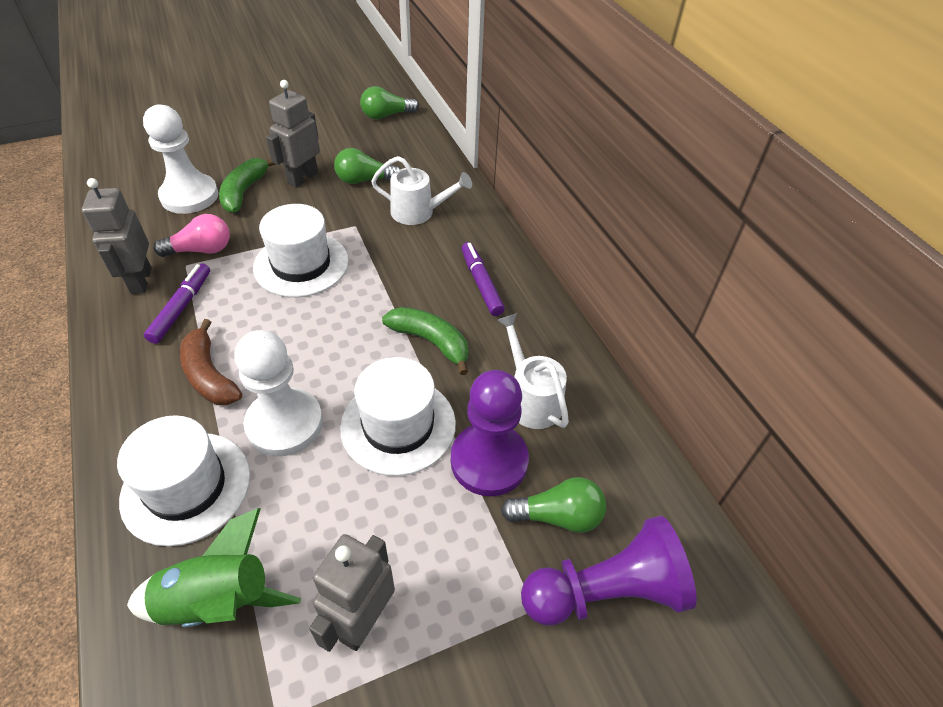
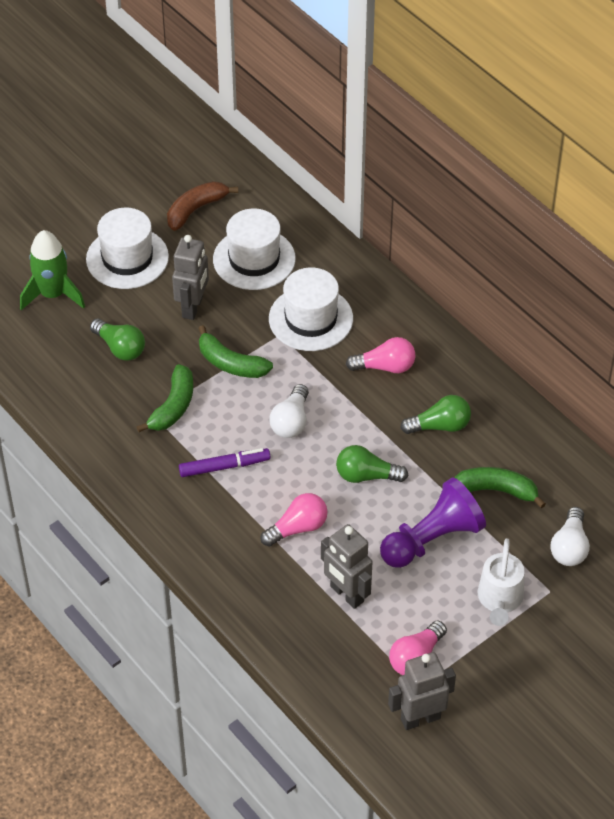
green banana: 2 -> 3
pink light bulb: 1 -> 3
purple marker: 2 -> 1
purple pawn: 2 -> 1
white light bulb: 0 -> 2
white pawn: 2 -> 0
white watering can: 2 -> 1

